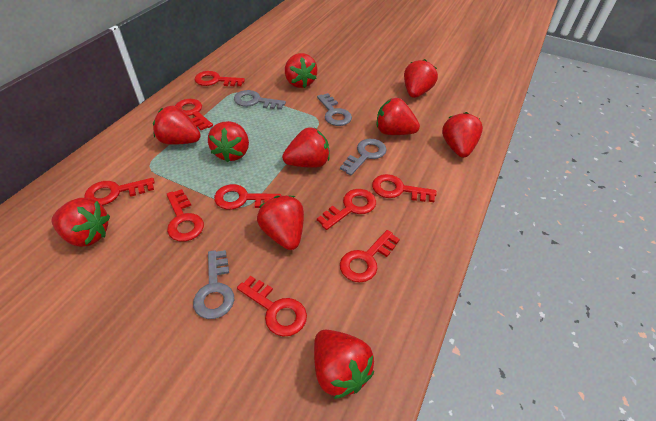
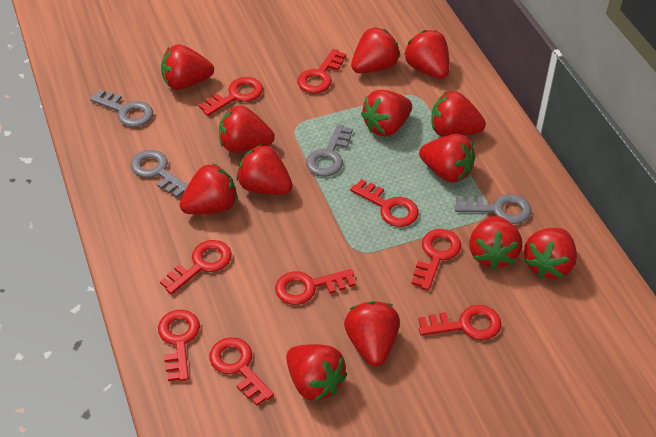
red strawberry: 10 -> 13

